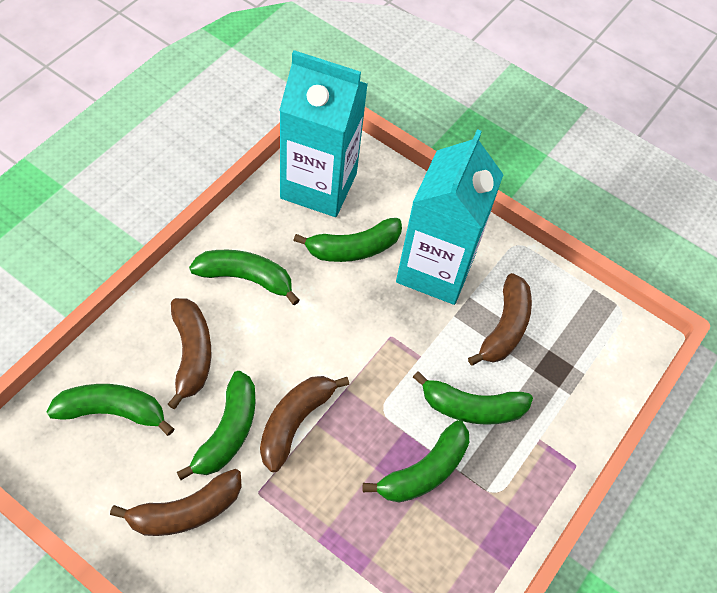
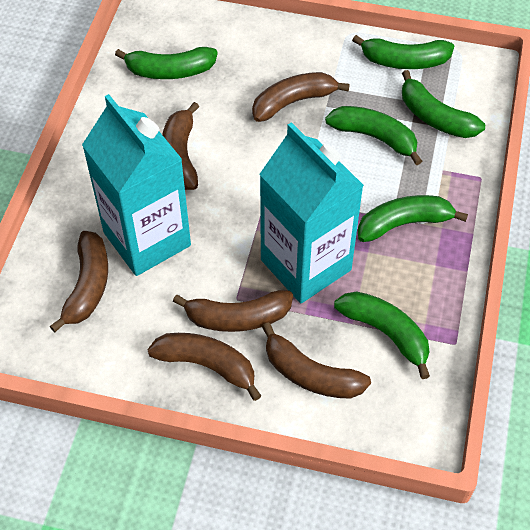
brown banana: 4 -> 6

